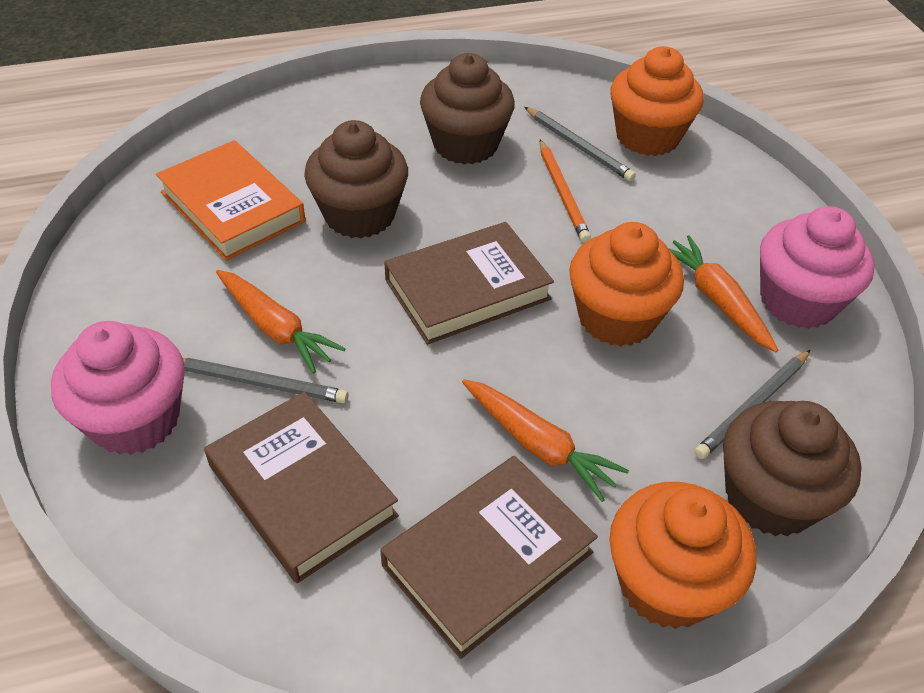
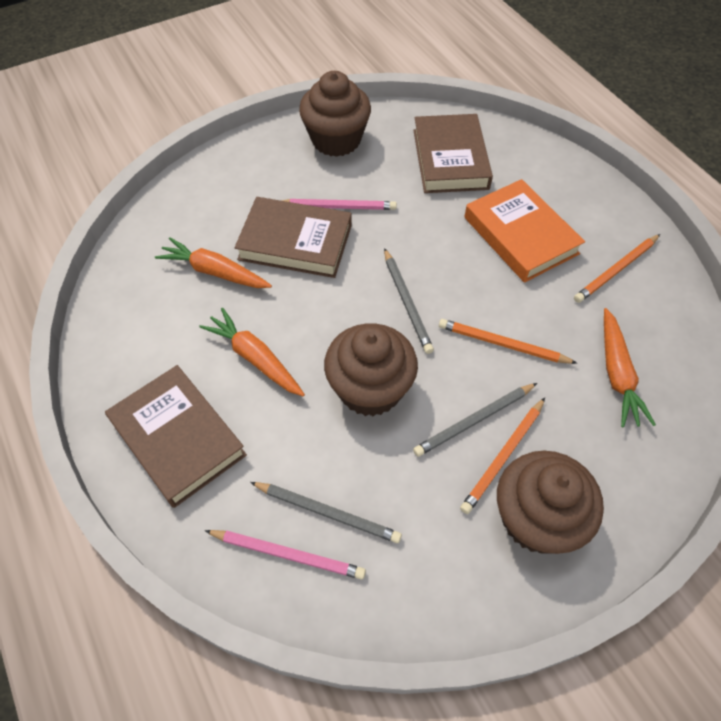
orange cupcake: 3 -> 0
orange pencil: 1 -> 3
pink cupcake: 2 -> 0
pink pencil: 0 -> 2

